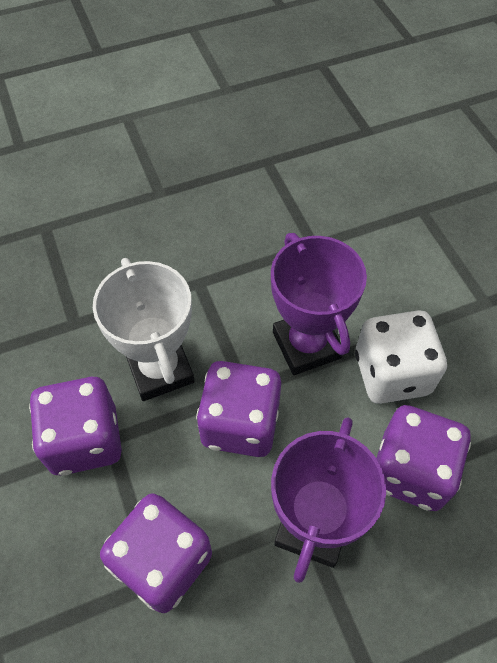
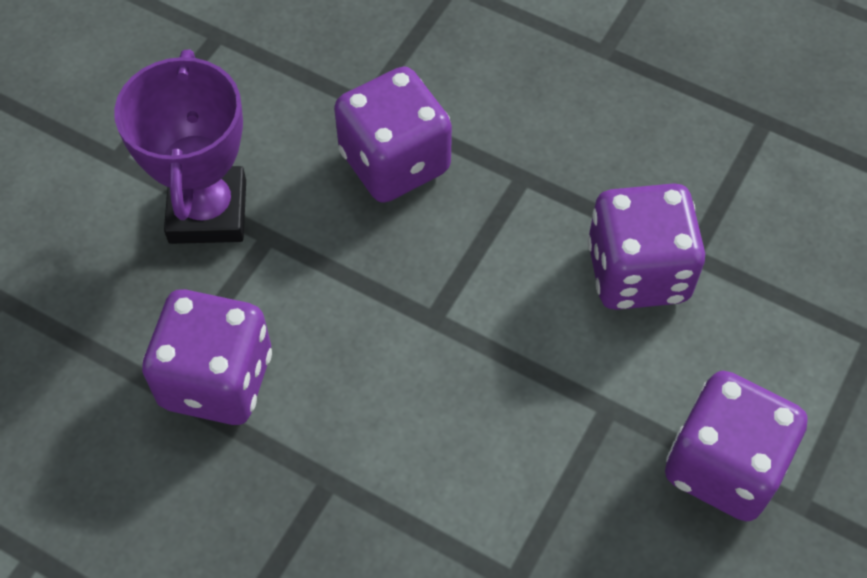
purple trophy: 2 -> 1
white dice: 1 -> 0
white trophy: 1 -> 0

